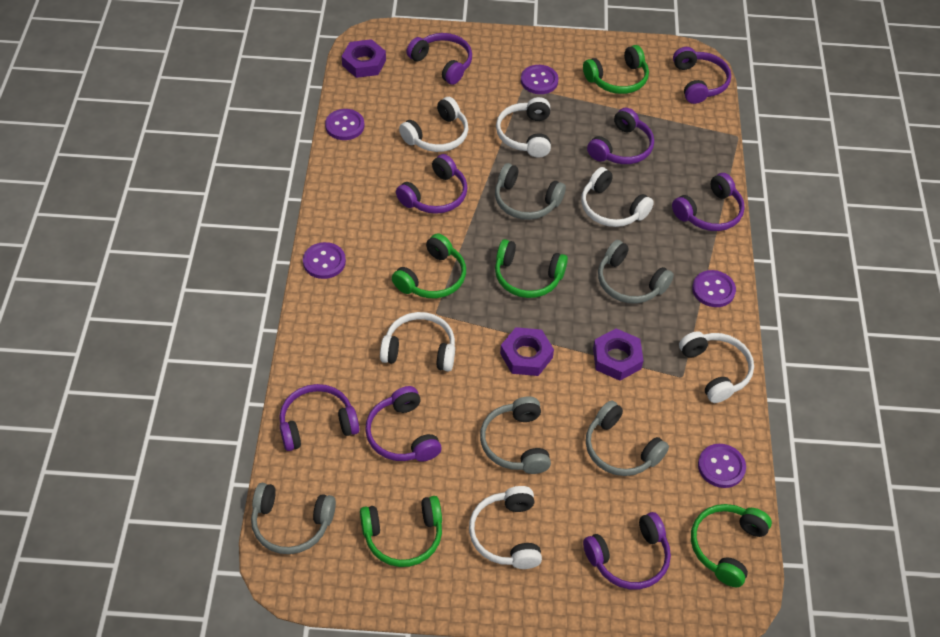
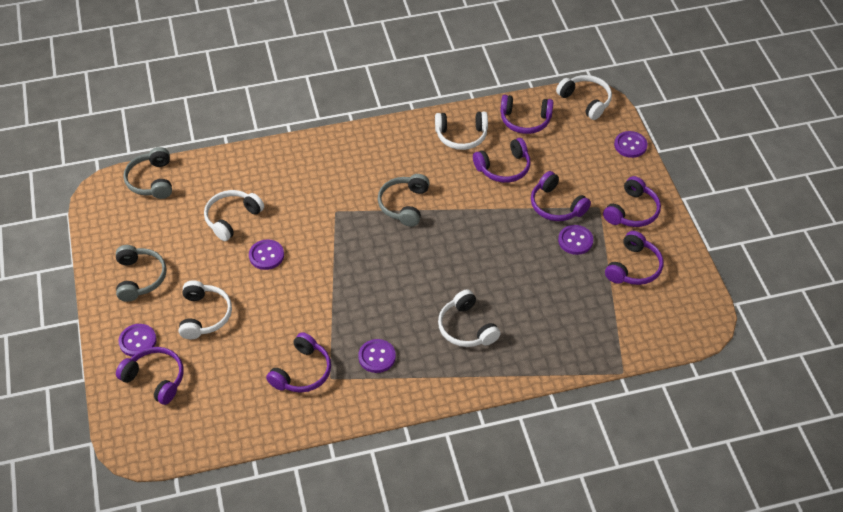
green headphones: 5 -> 0
grey headphones: 5 -> 3
purple headphones: 8 -> 7
purple nut: 3 -> 0
white headphones: 6 -> 5

